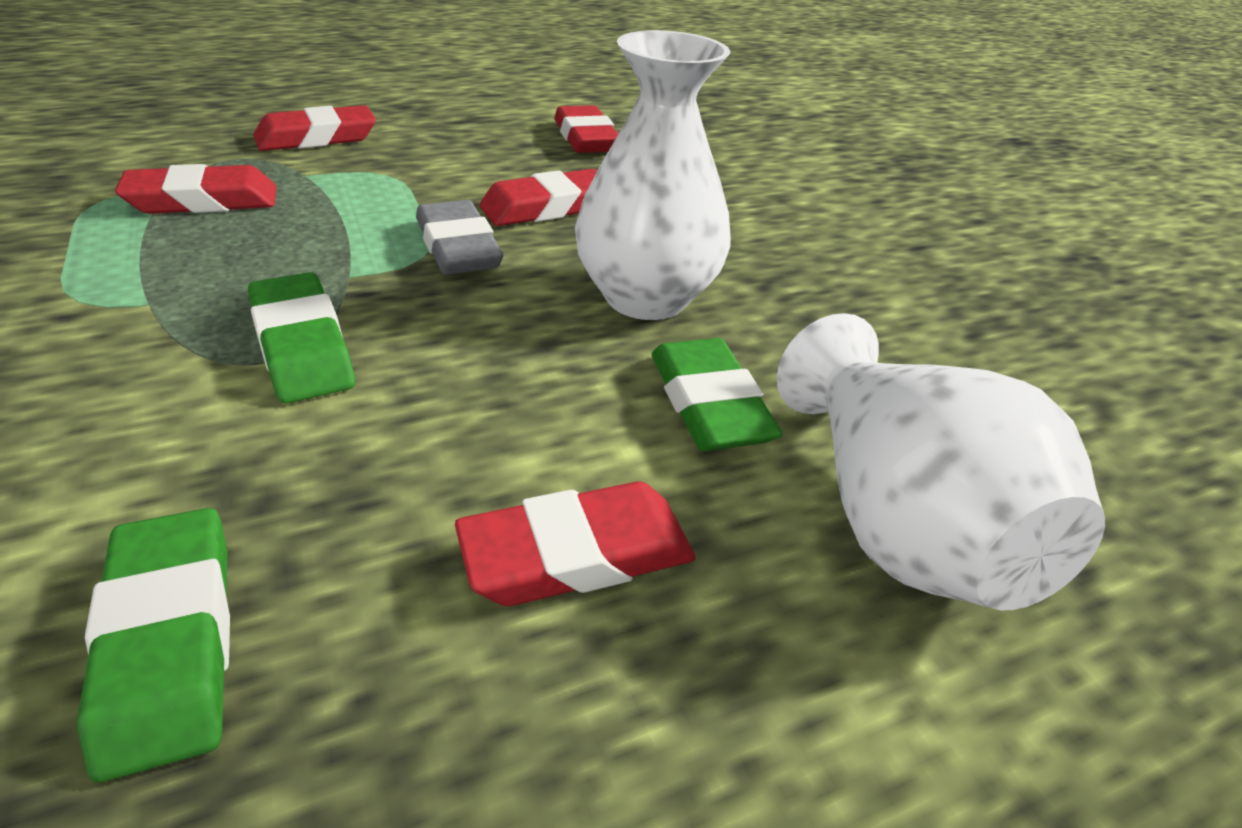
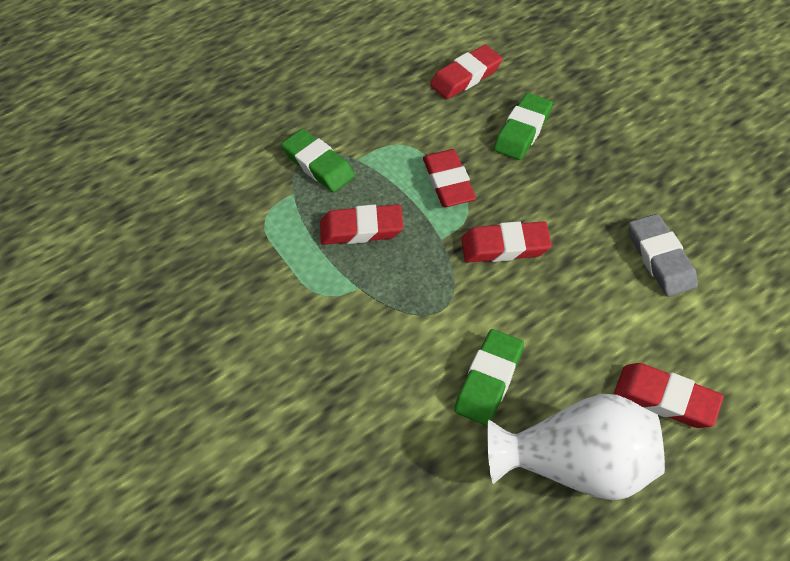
white vase: 2 -> 1

